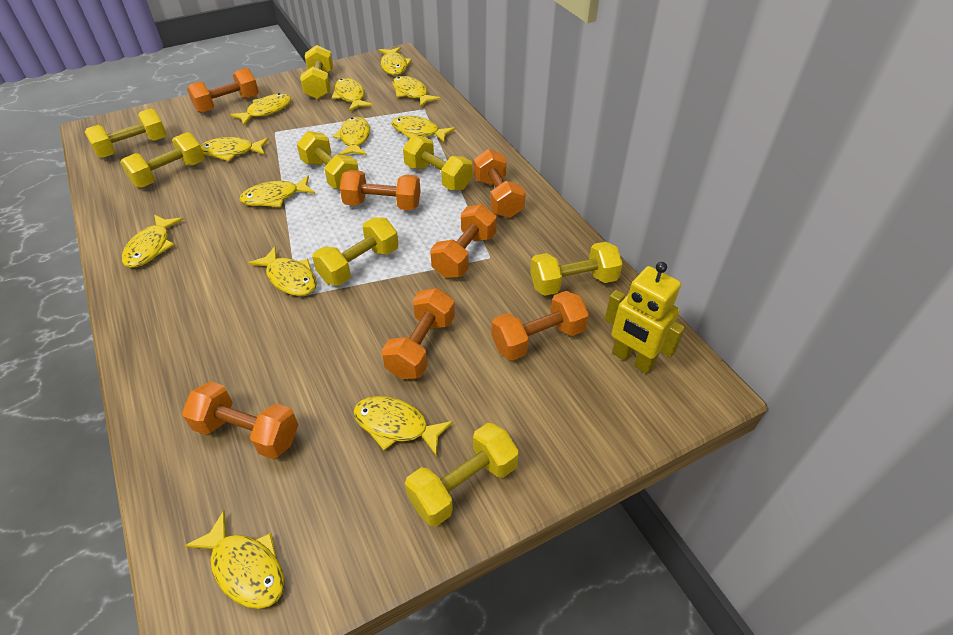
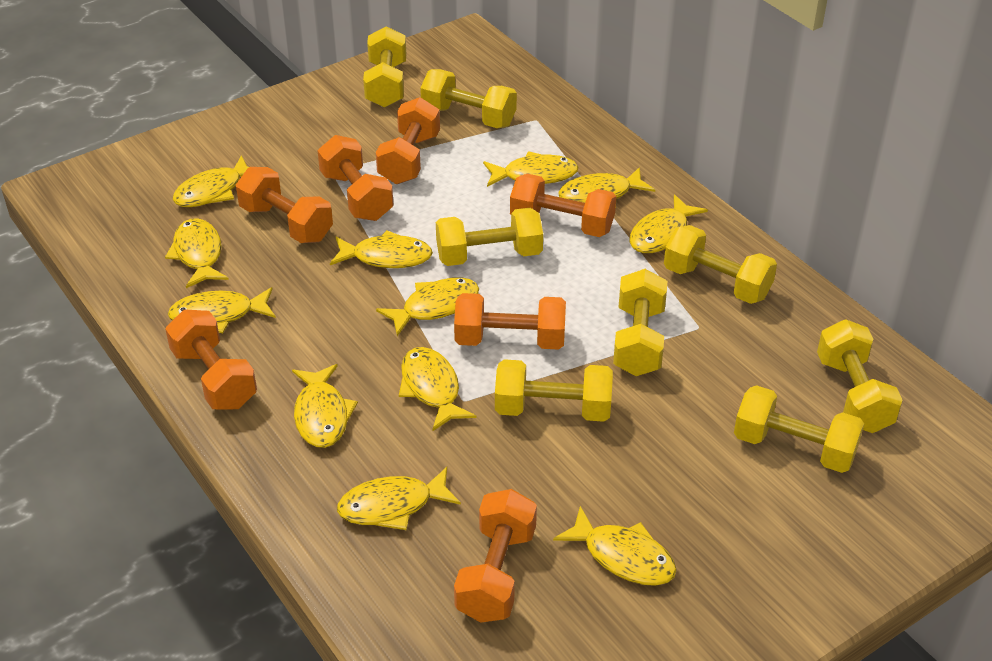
yellow robot: 1 -> 0

